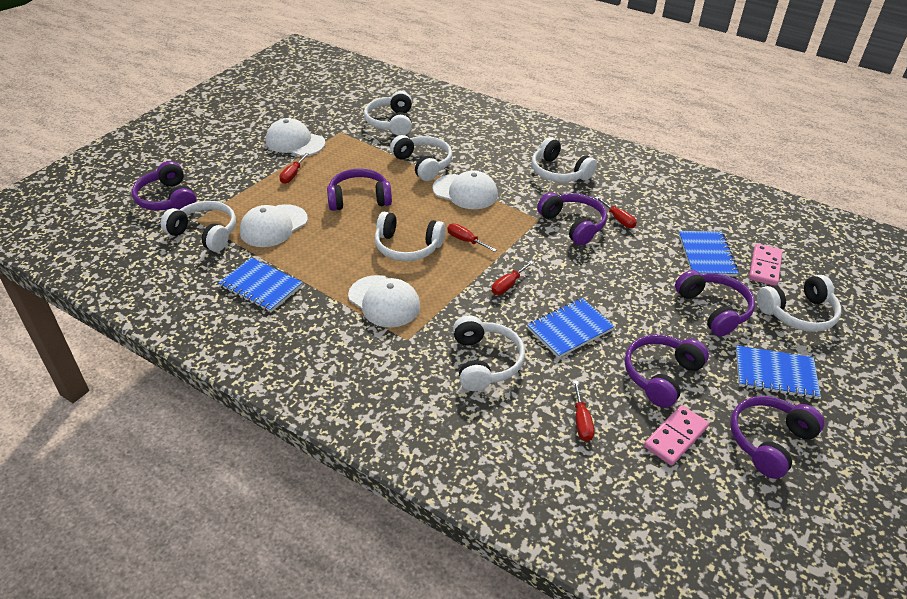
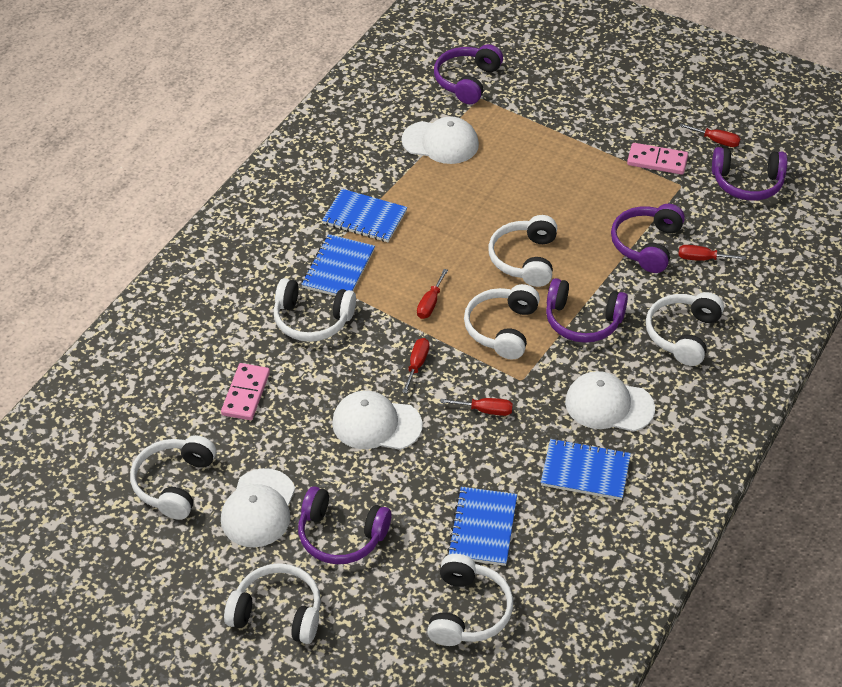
purple headphones: 6 -> 5

